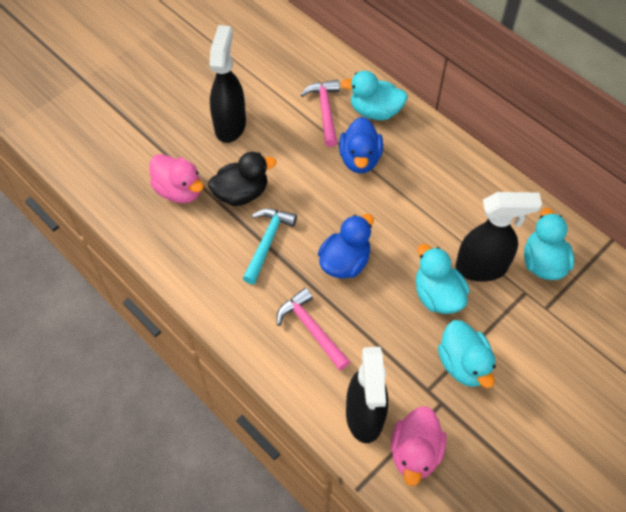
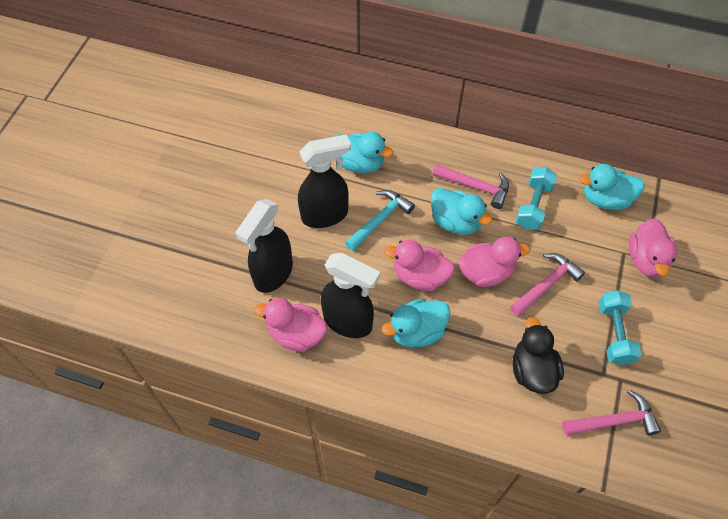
blue duck: 2 -> 0
pink duck: 2 -> 4
pink hammer: 2 -> 3
turquoise dumbbell: 0 -> 2

